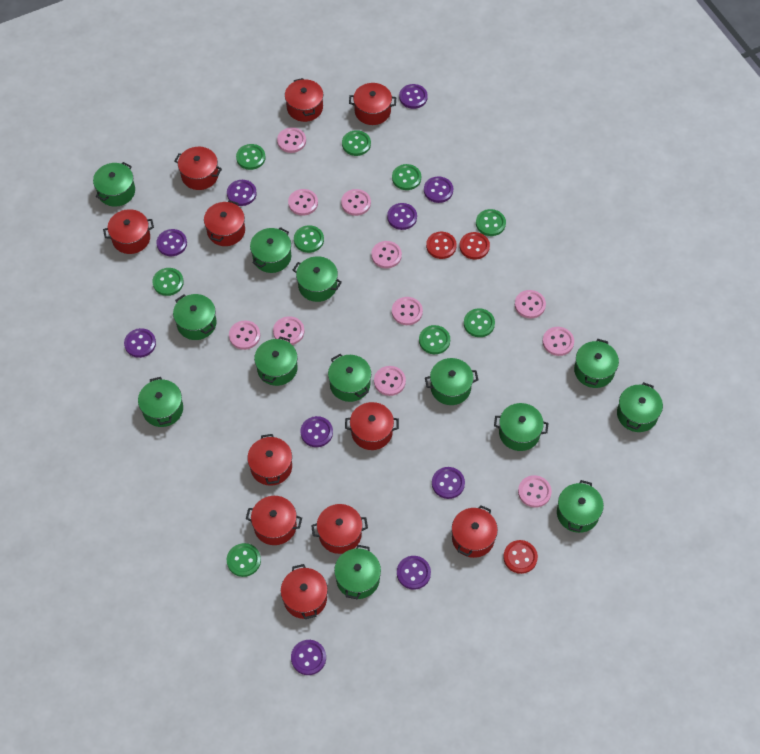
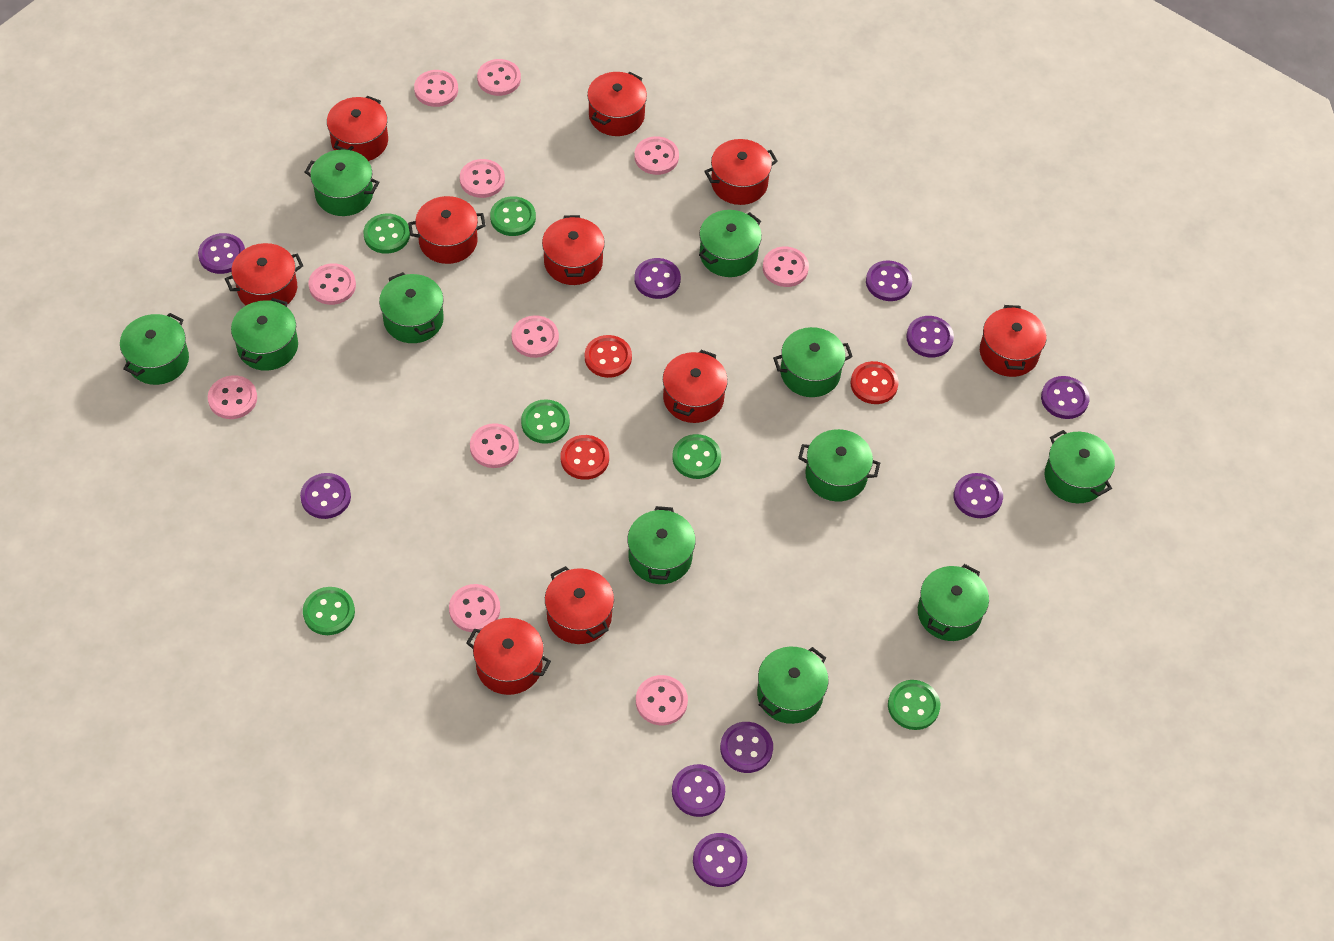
green button: 9 -> 6
green pot: 13 -> 11
red pot: 11 -> 10

